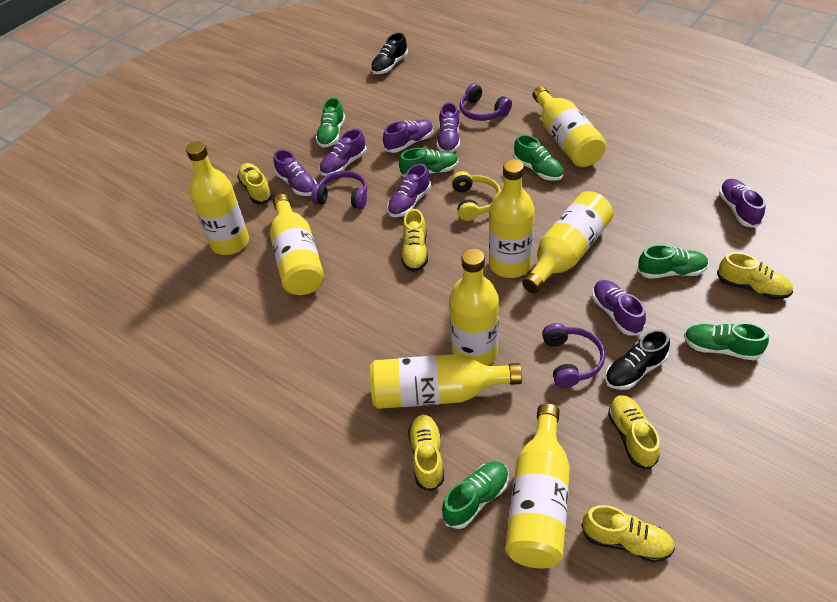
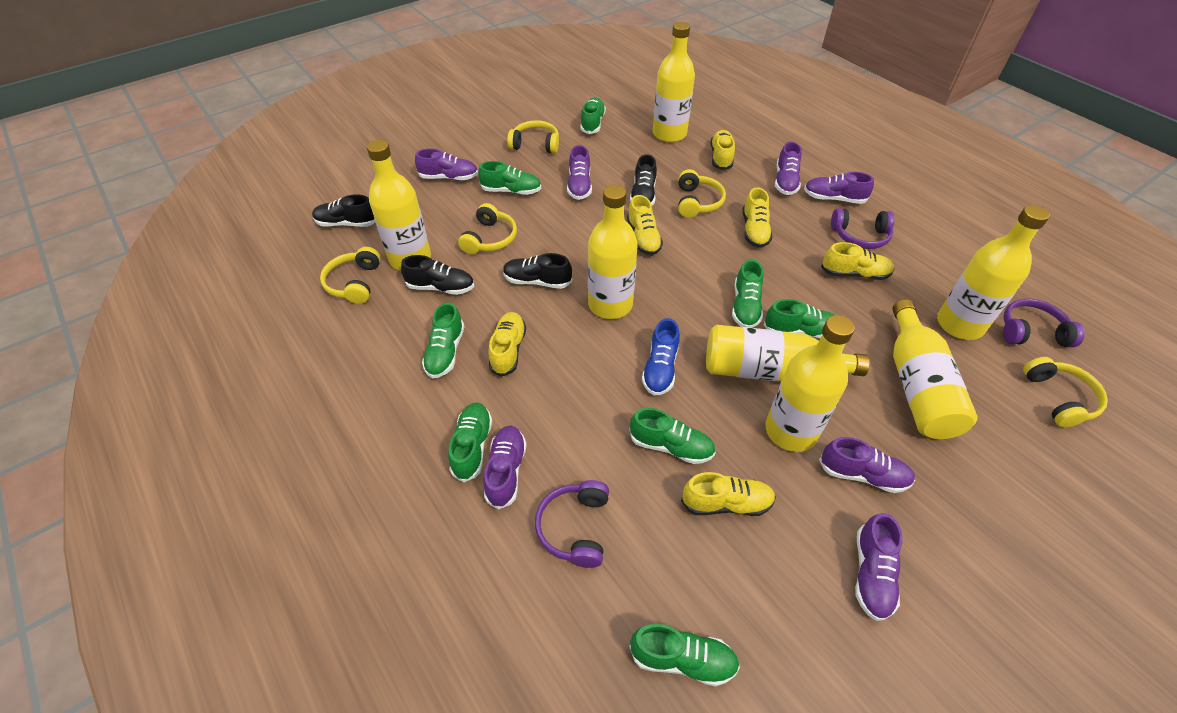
black shoe: 2 -> 4
blue shoe: 0 -> 1
green shoe: 6 -> 8
yellow bottle: 8 -> 7
yellow headphones: 1 -> 5

